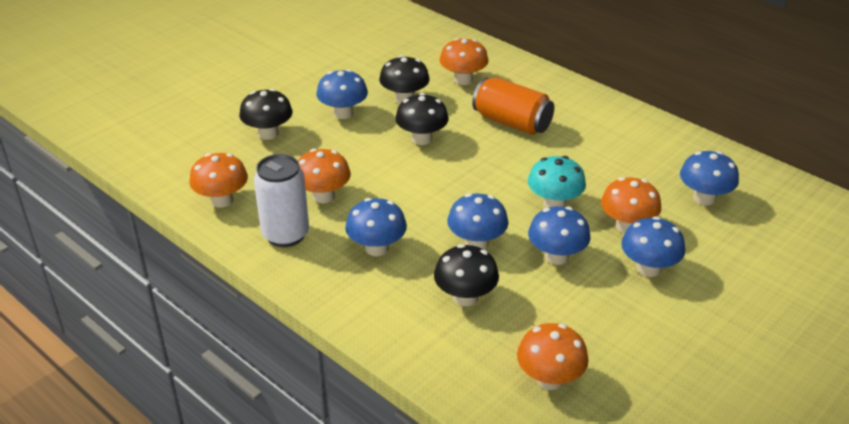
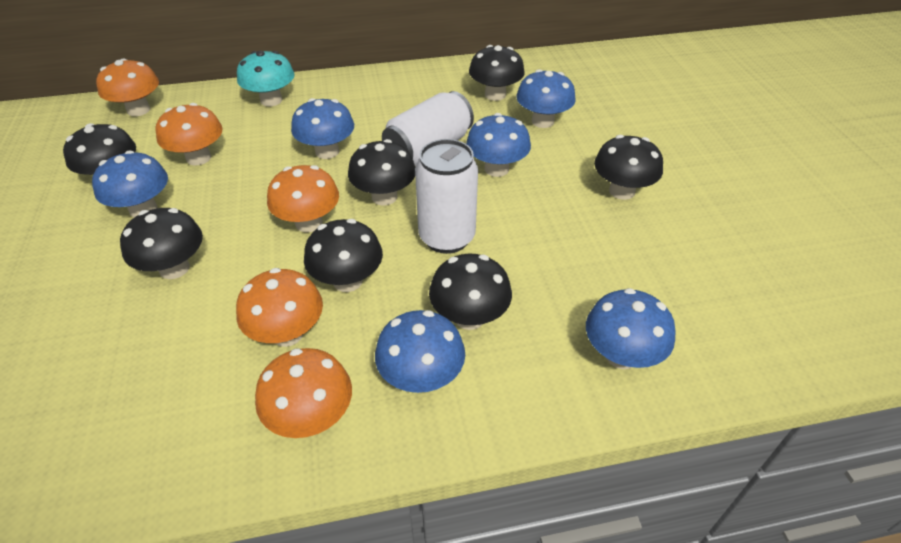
black mushroom: 4 -> 7
orange can: 1 -> 0
white can: 1 -> 2

